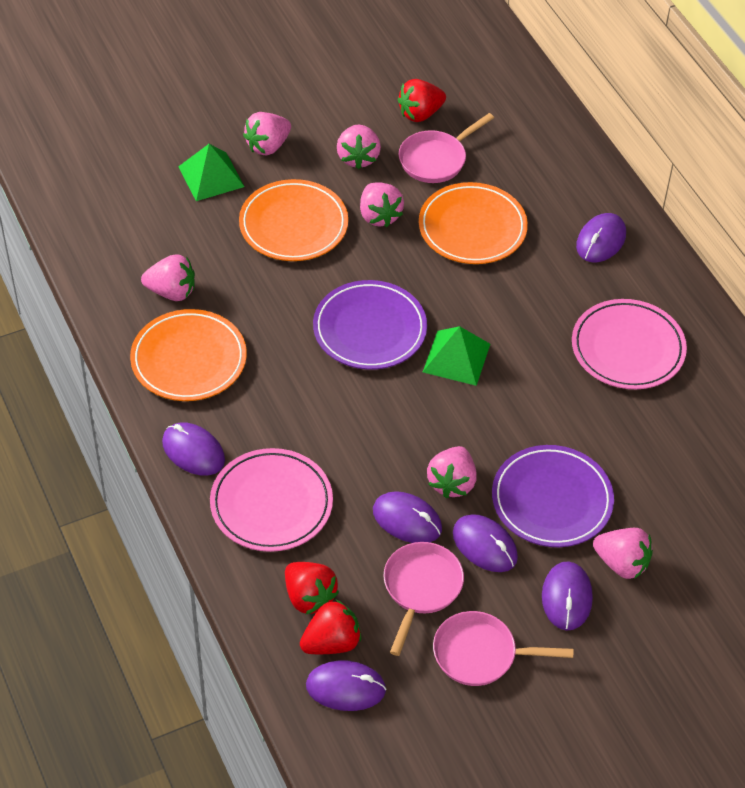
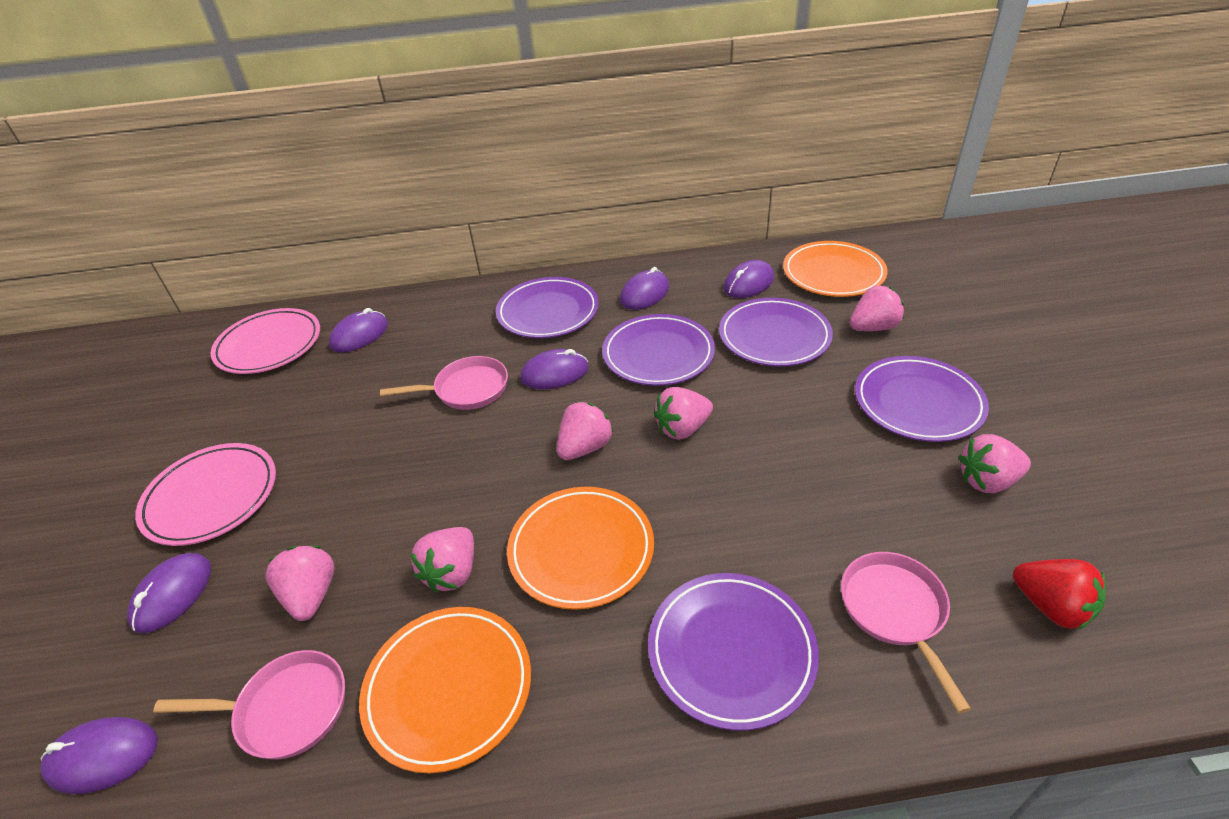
green pyramid: 2 -> 0
purple plate: 2 -> 5
red strawberry: 3 -> 1

